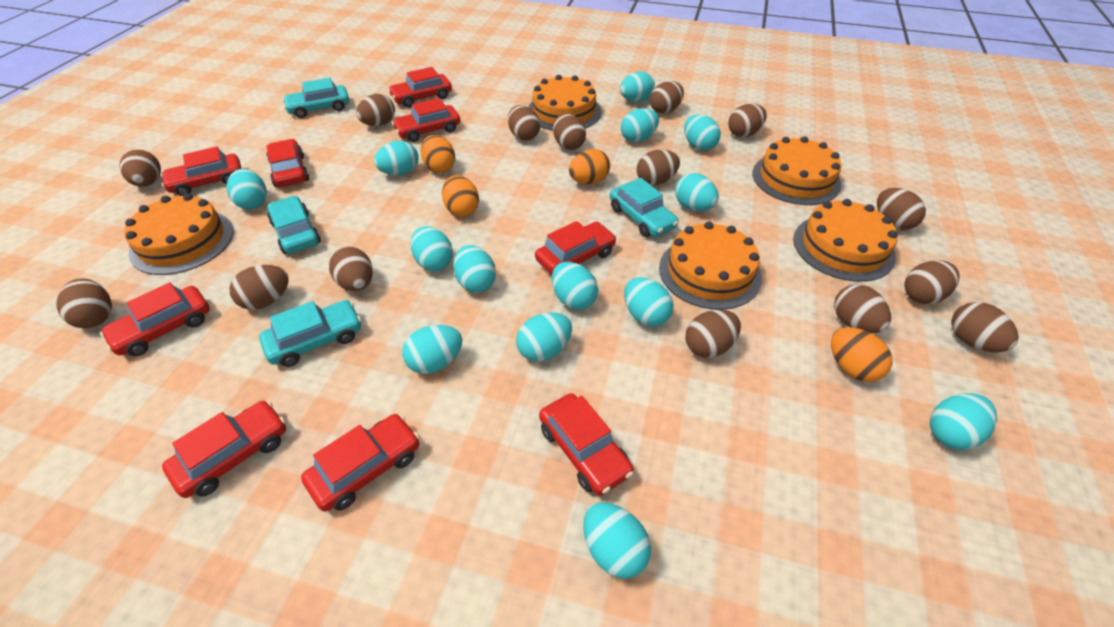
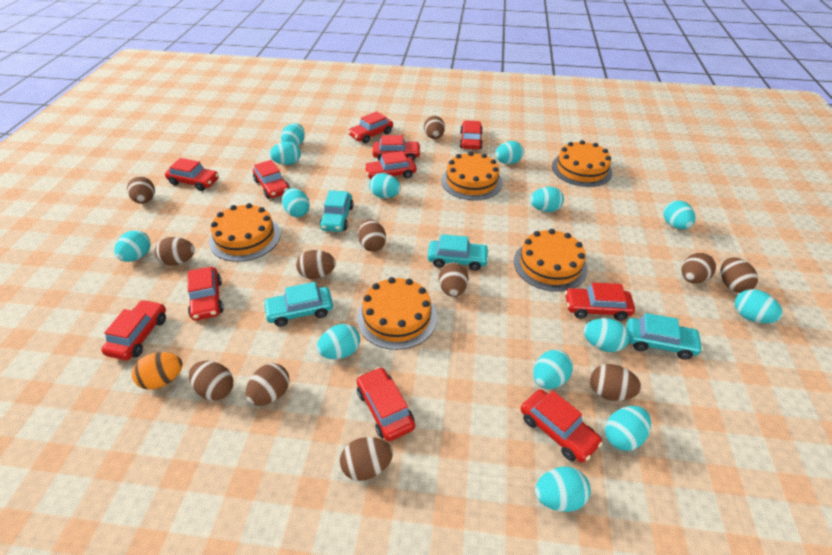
brown egg: 15 -> 12
orange egg: 4 -> 1
red car: 9 -> 11

